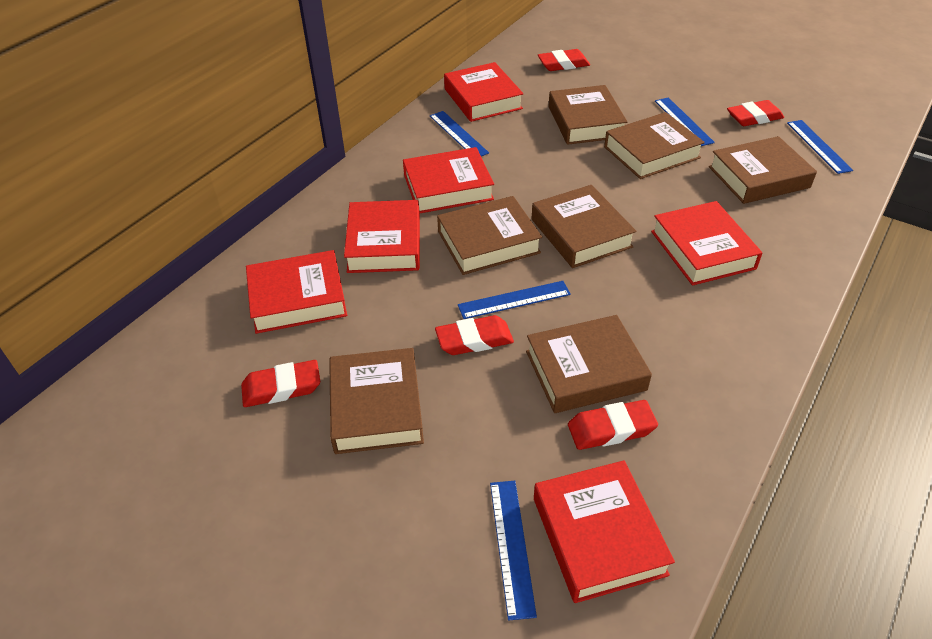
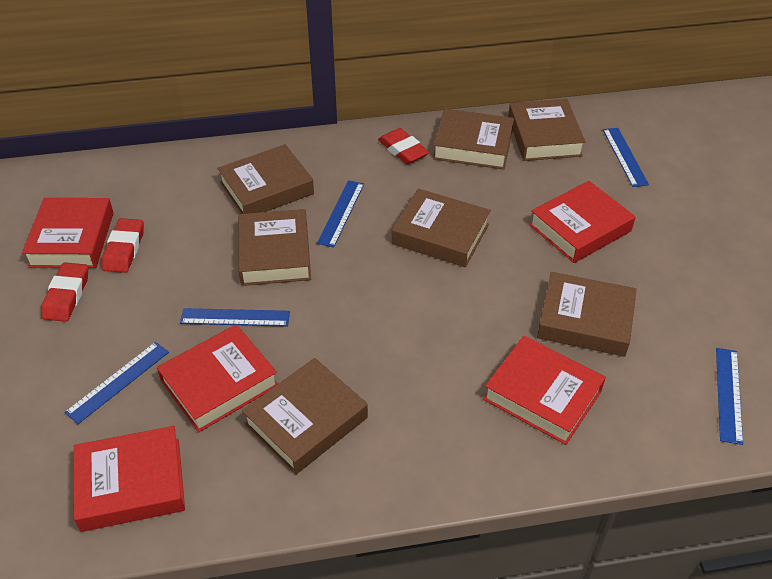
red book: 6 -> 5
red eraser: 5 -> 3

